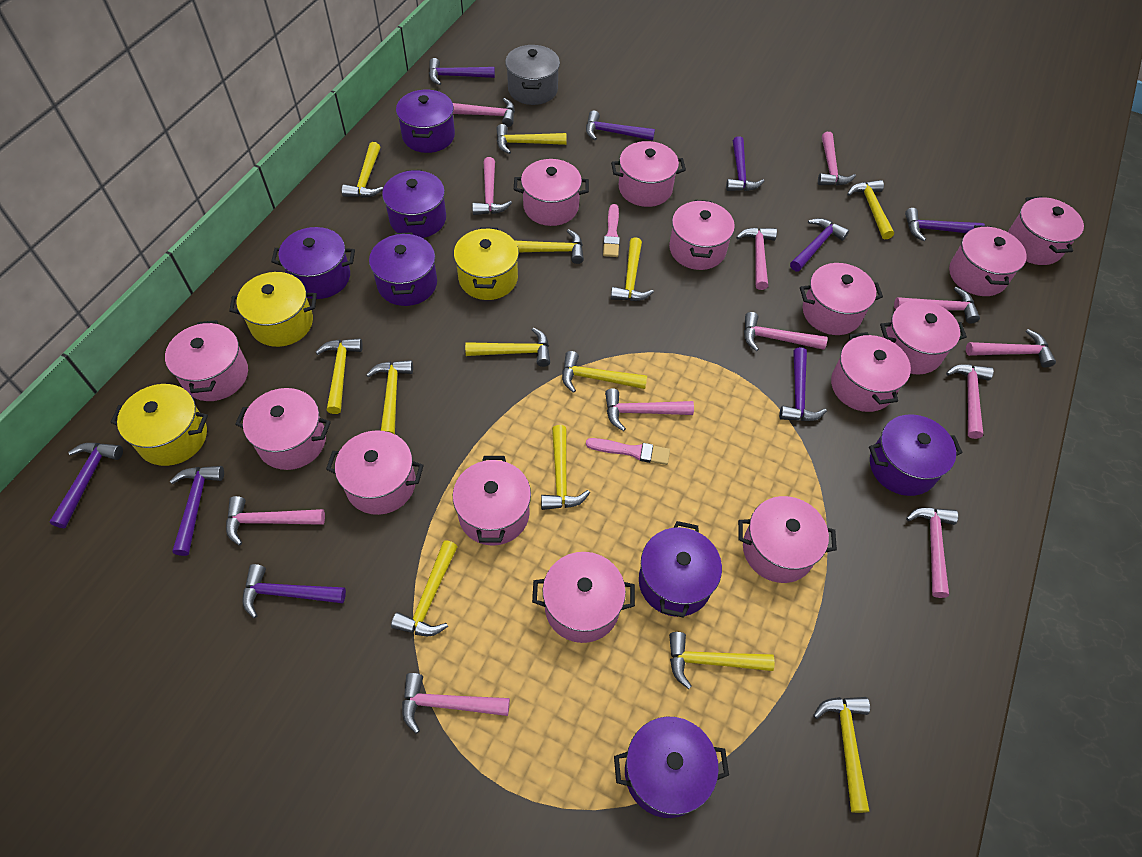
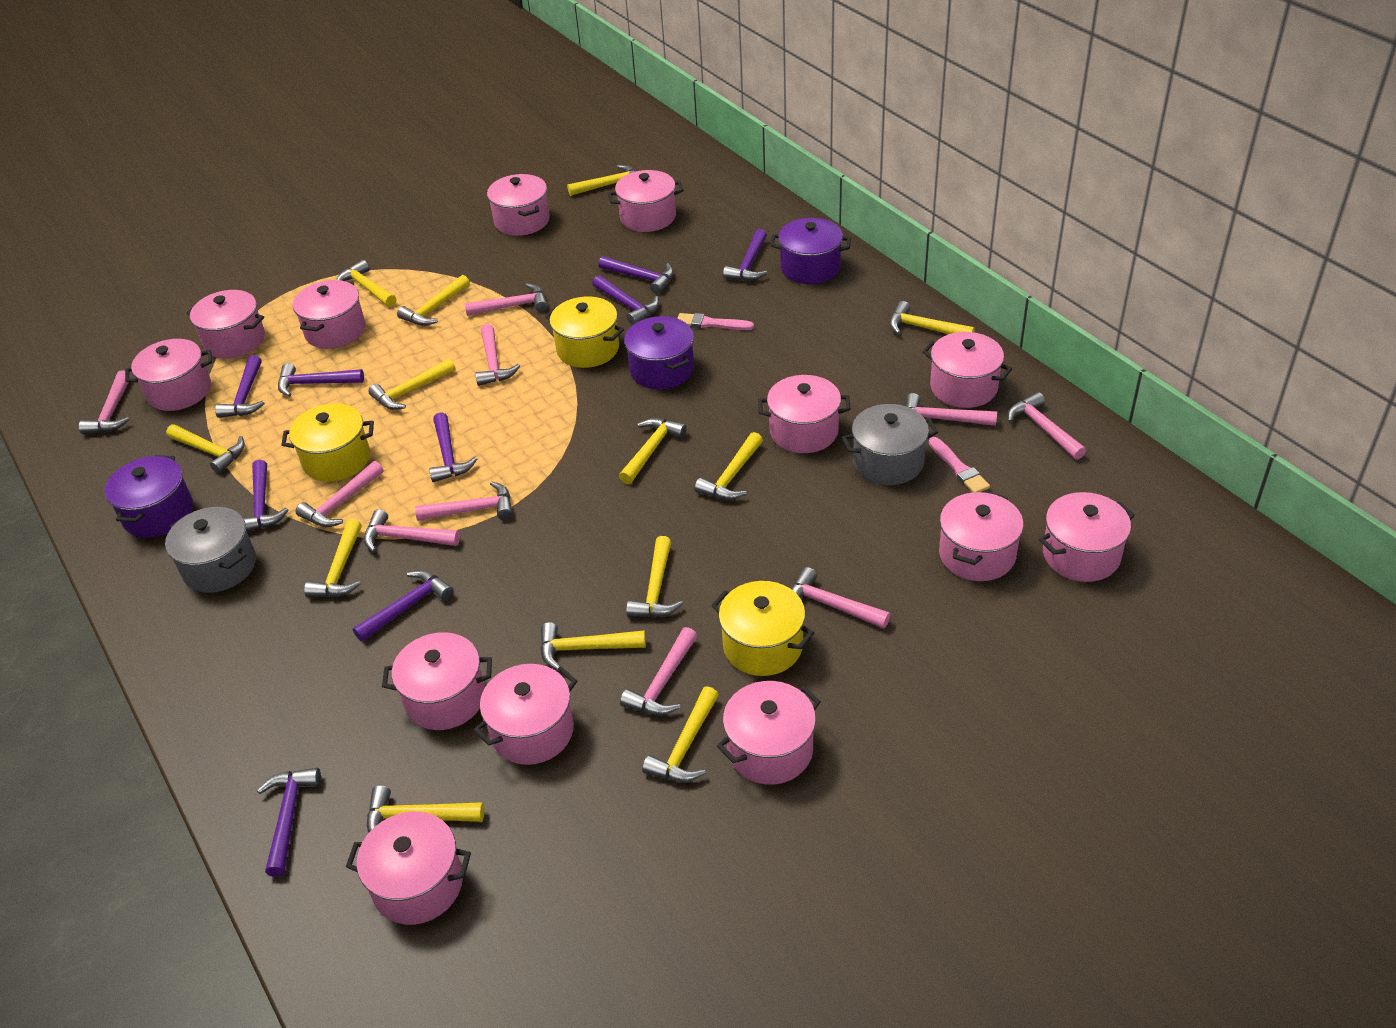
grey pot: 1 -> 2
pink hammer: 12 -> 10
pink pot: 14 -> 13
purple pot: 7 -> 3

